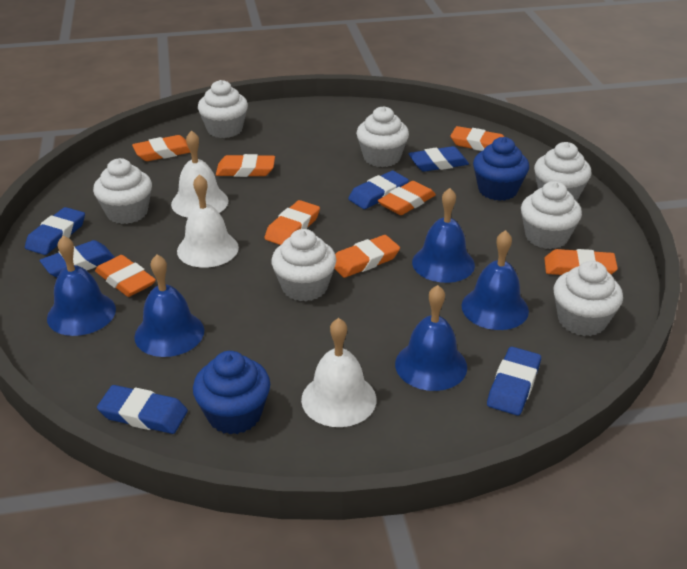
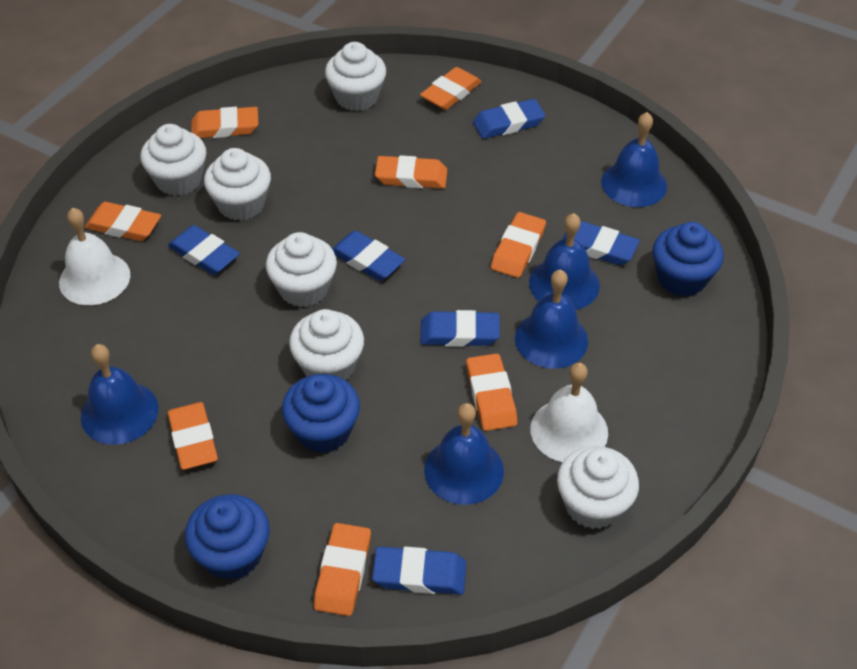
blue cupcake: 2 -> 3
white bell: 3 -> 2
white cupcake: 7 -> 6

